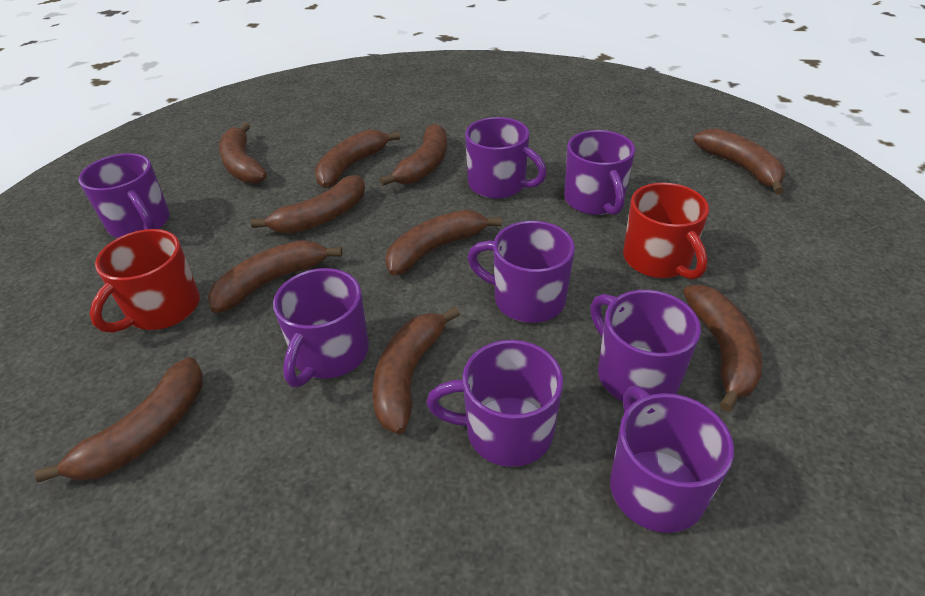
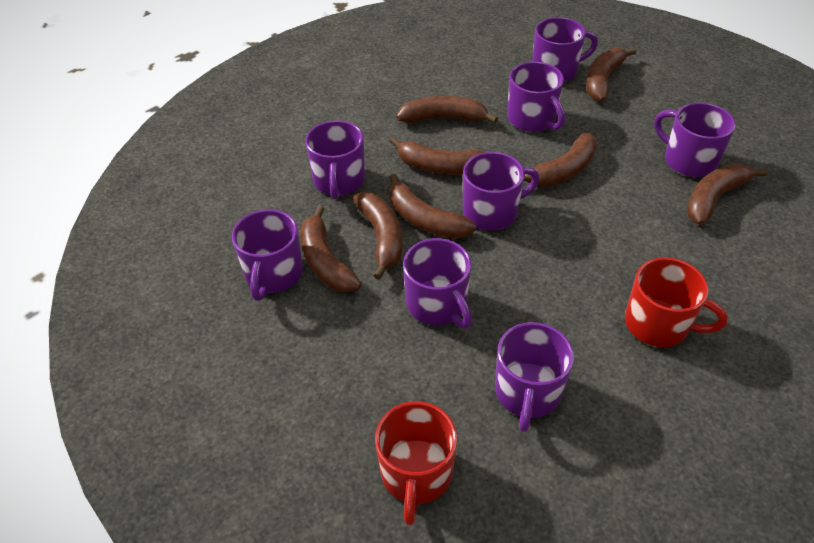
brown banana: 10 -> 8

